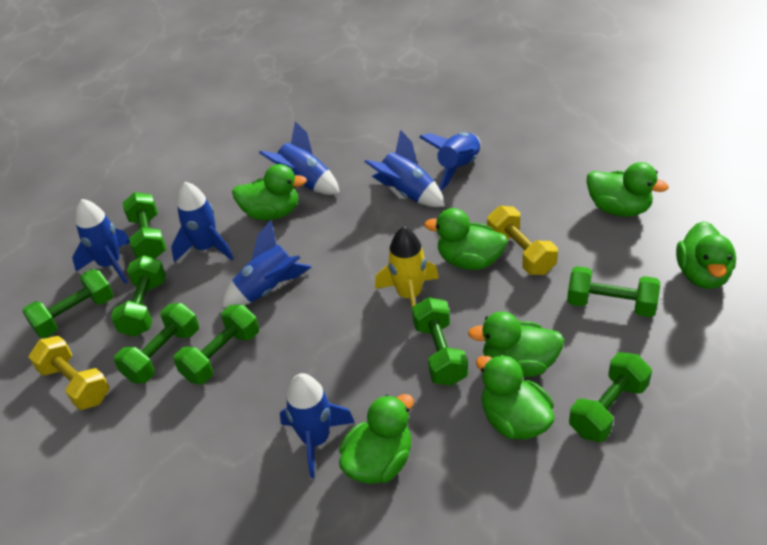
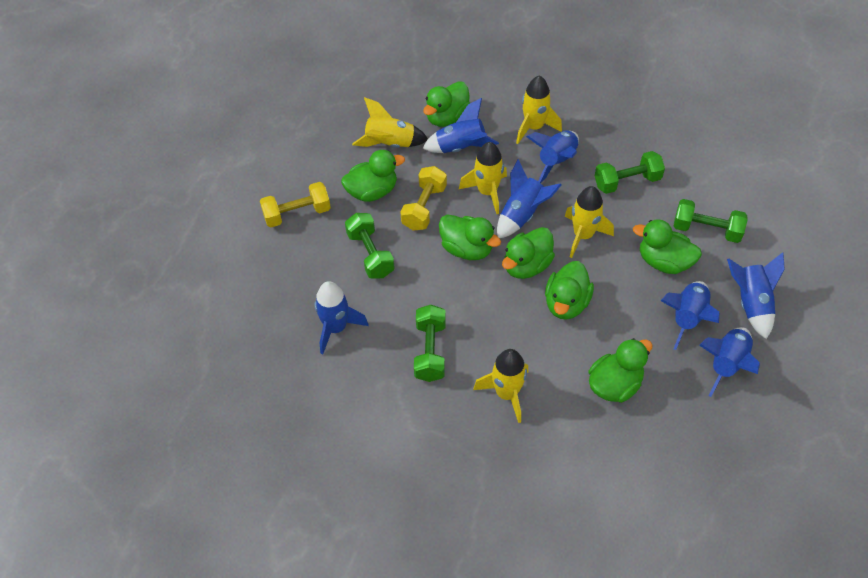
green dumbbell: 8 -> 4
yellow rocket: 1 -> 5

